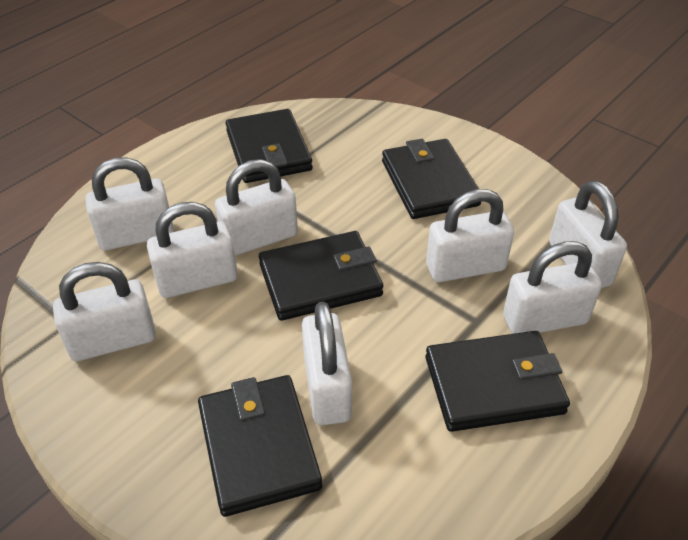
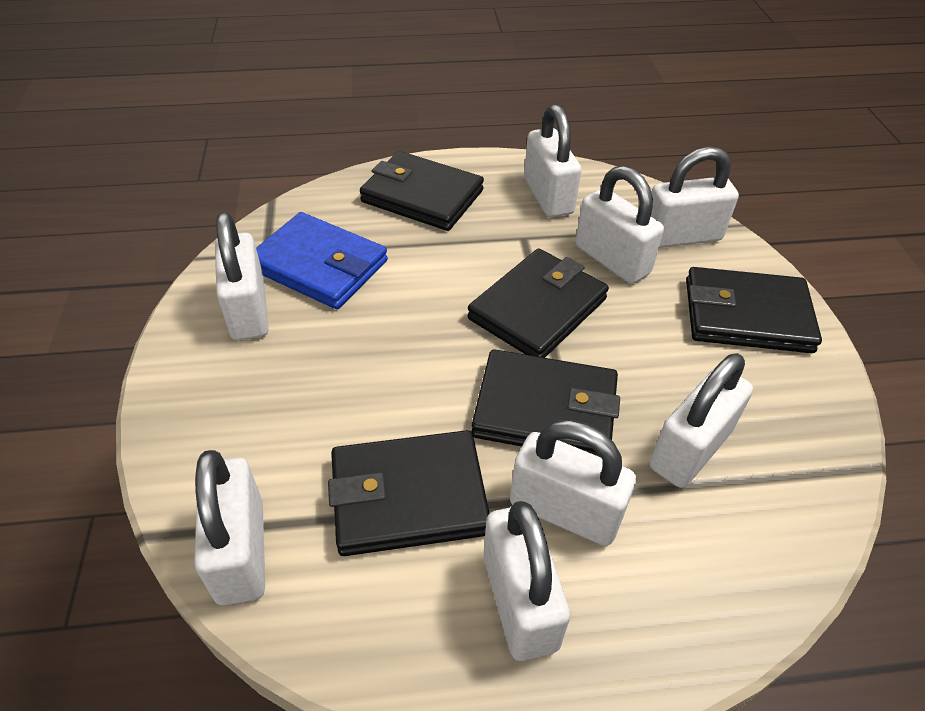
blue wallet: 0 -> 1

